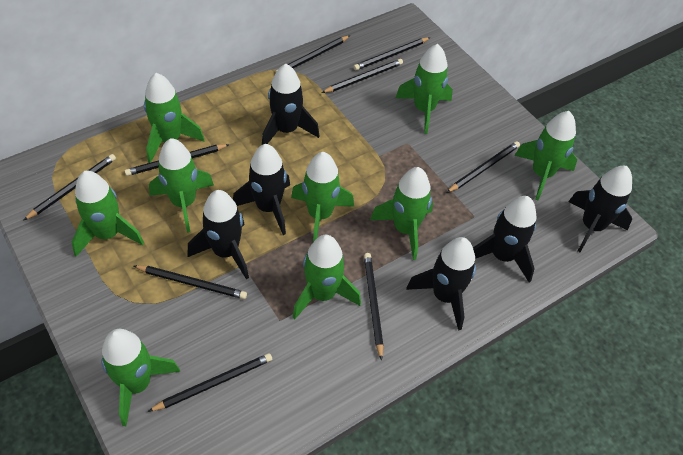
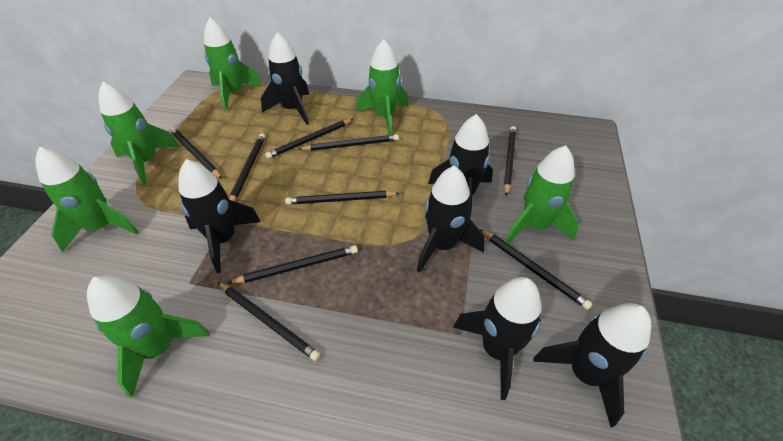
green rocket: 9 -> 6

